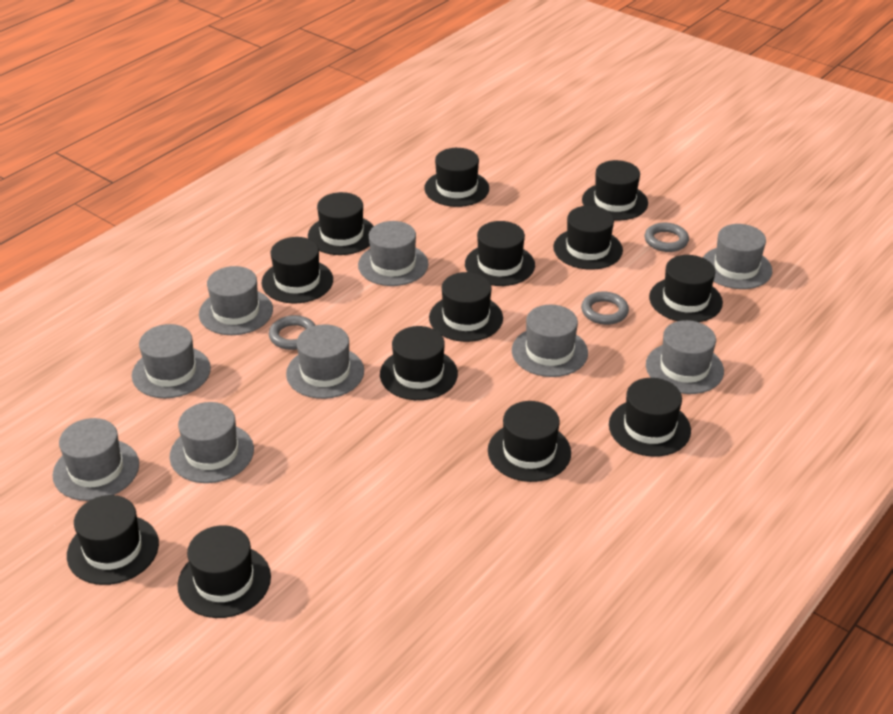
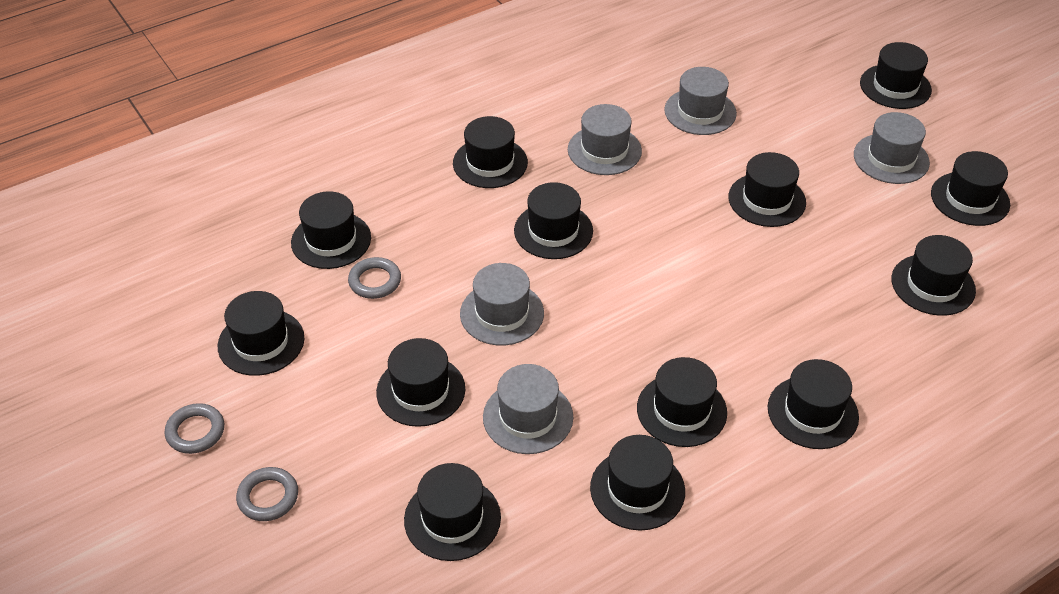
grey hat: 9 -> 5

